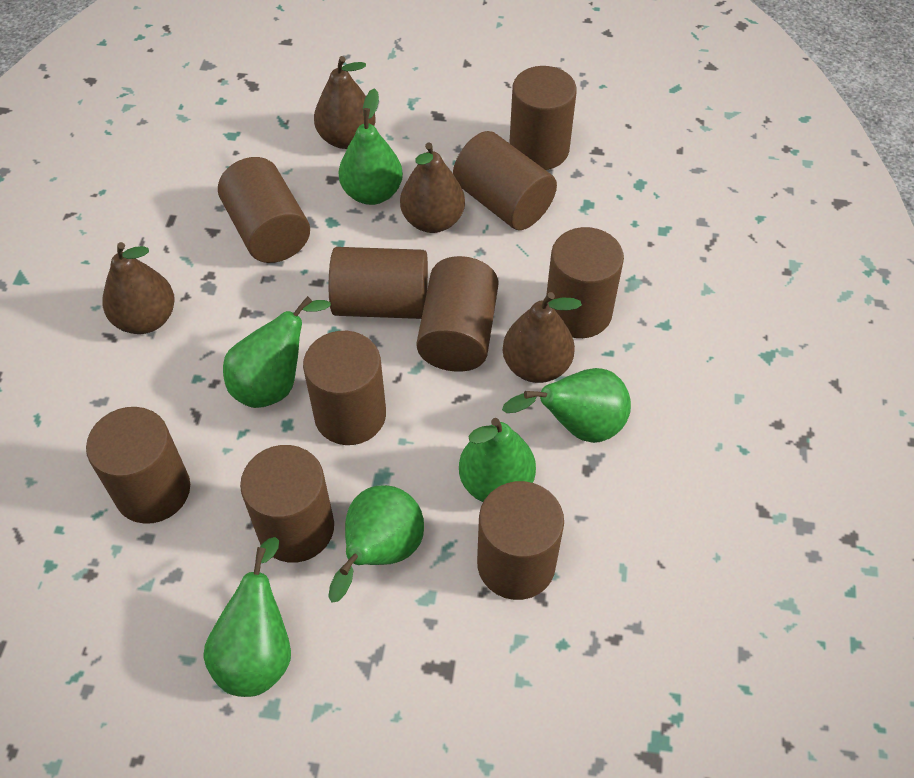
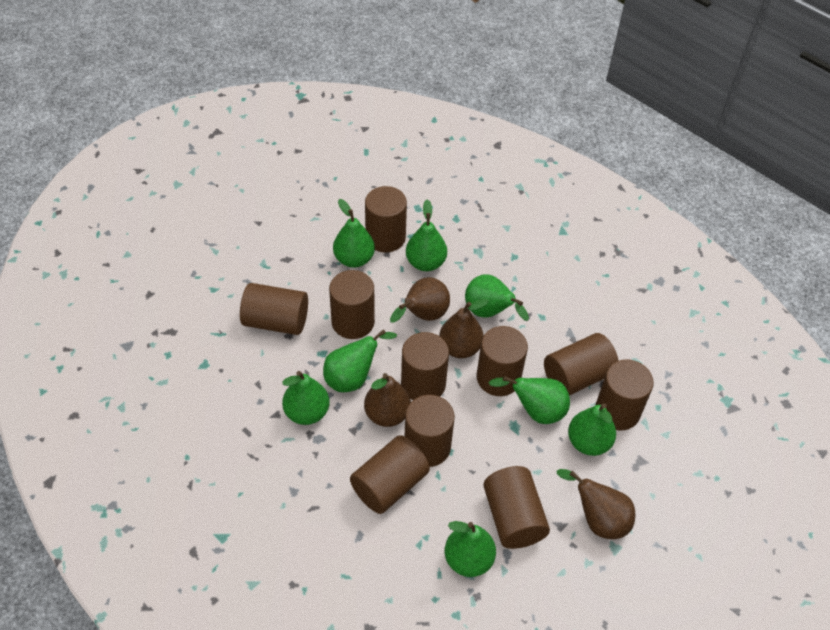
green pear: 6 -> 8

